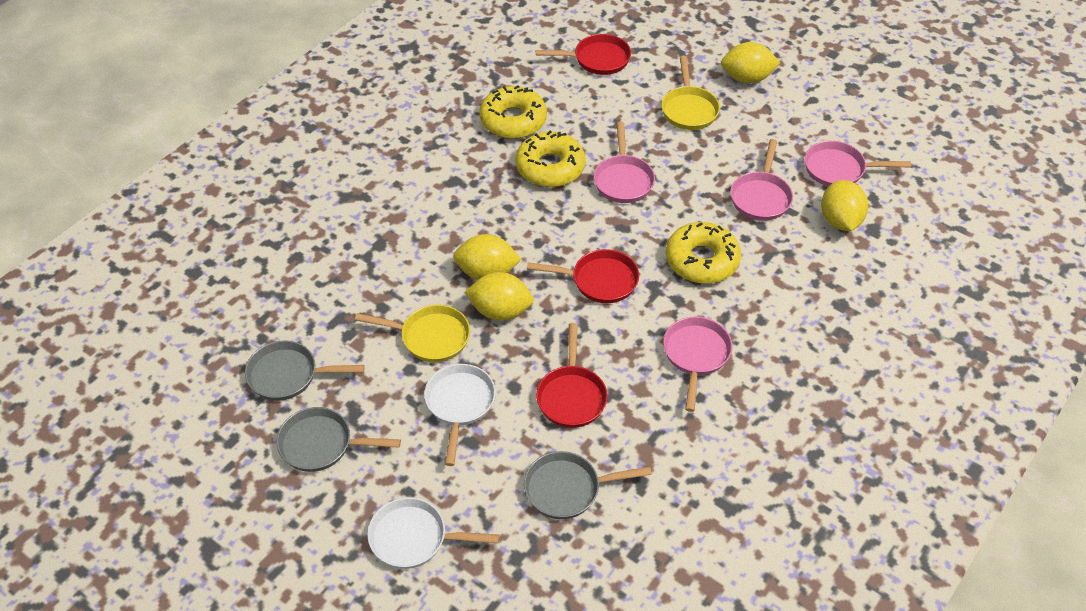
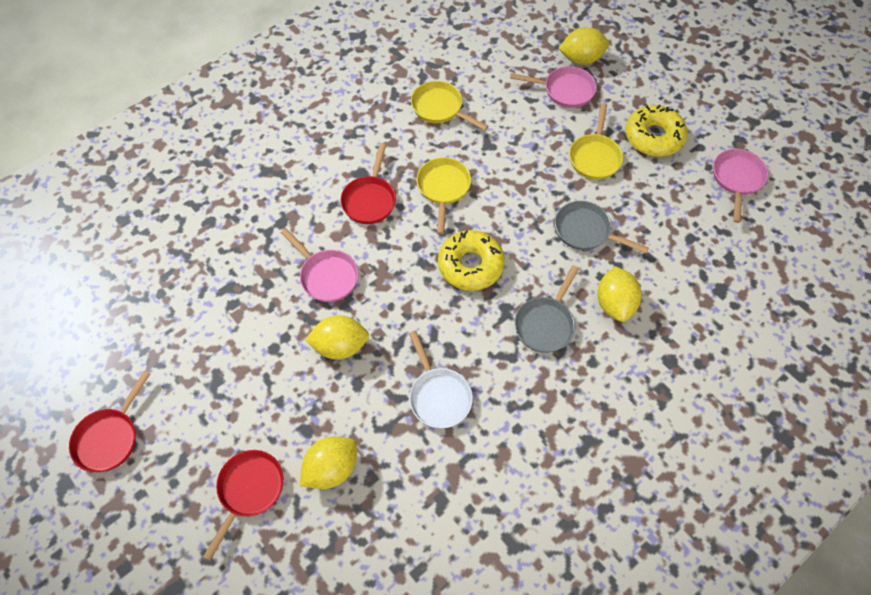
grey pan: 3 -> 2
pink pan: 4 -> 3
white pan: 2 -> 1
yellow donut: 3 -> 2
yellow pan: 2 -> 3

